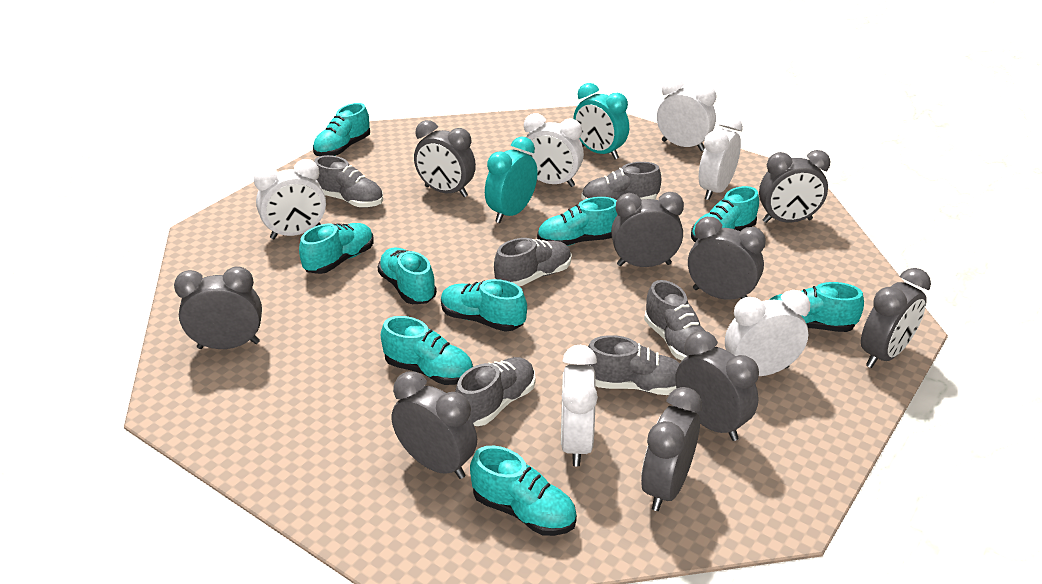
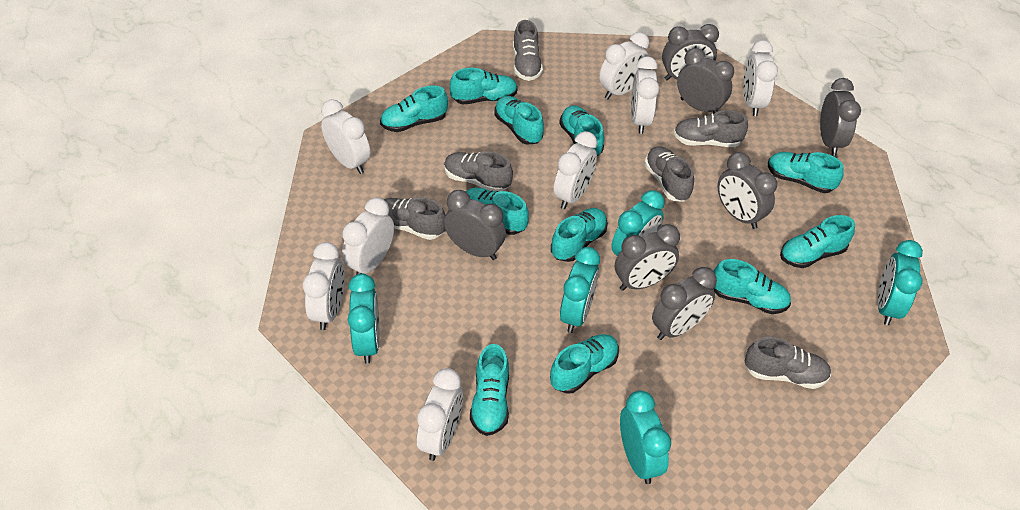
grey clock: 9 -> 7
turquoise clock: 2 -> 5
turquoise shoe: 9 -> 11
white clock: 6 -> 8

